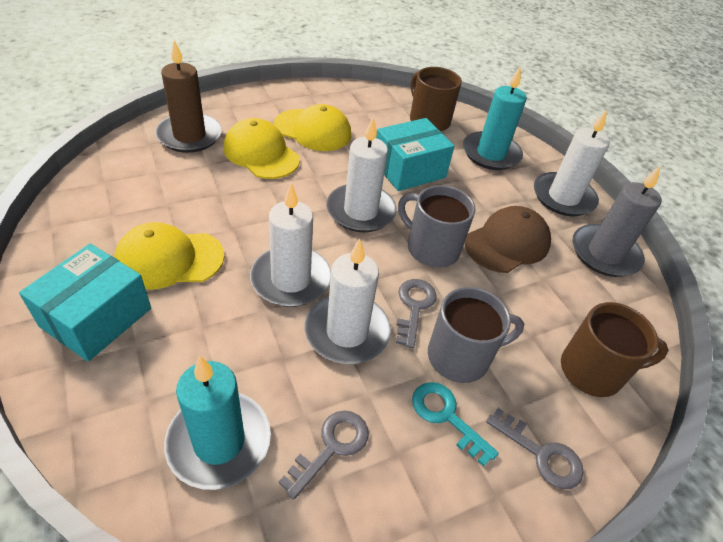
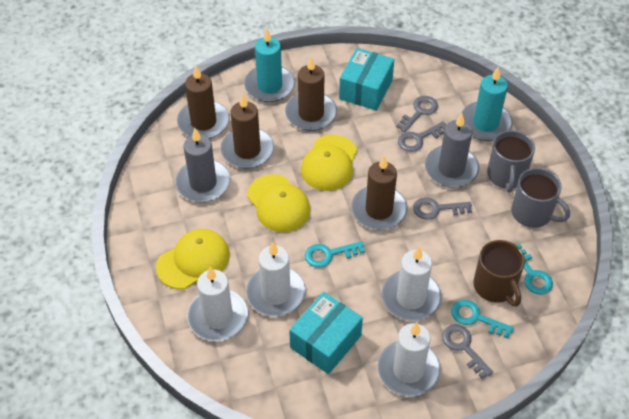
brown candle: 1 -> 4
brown cap: 1 -> 0
brown mug: 2 -> 1
grey candle: 1 -> 2
grey key: 3 -> 4
turquoise key: 1 -> 3

